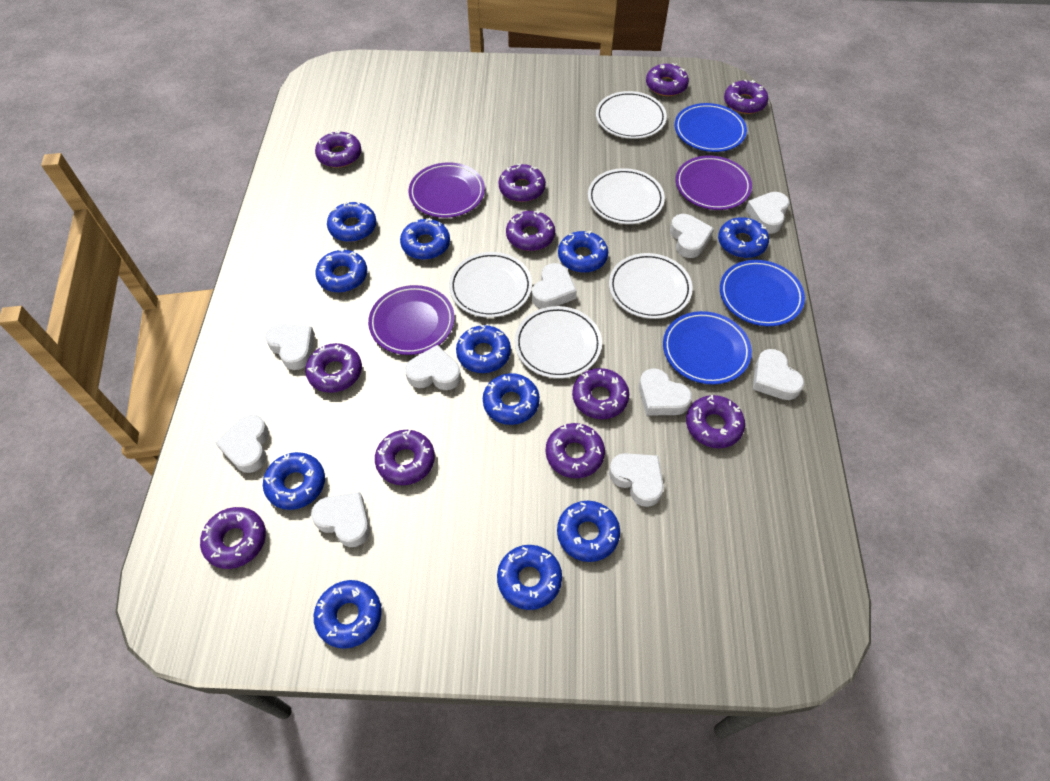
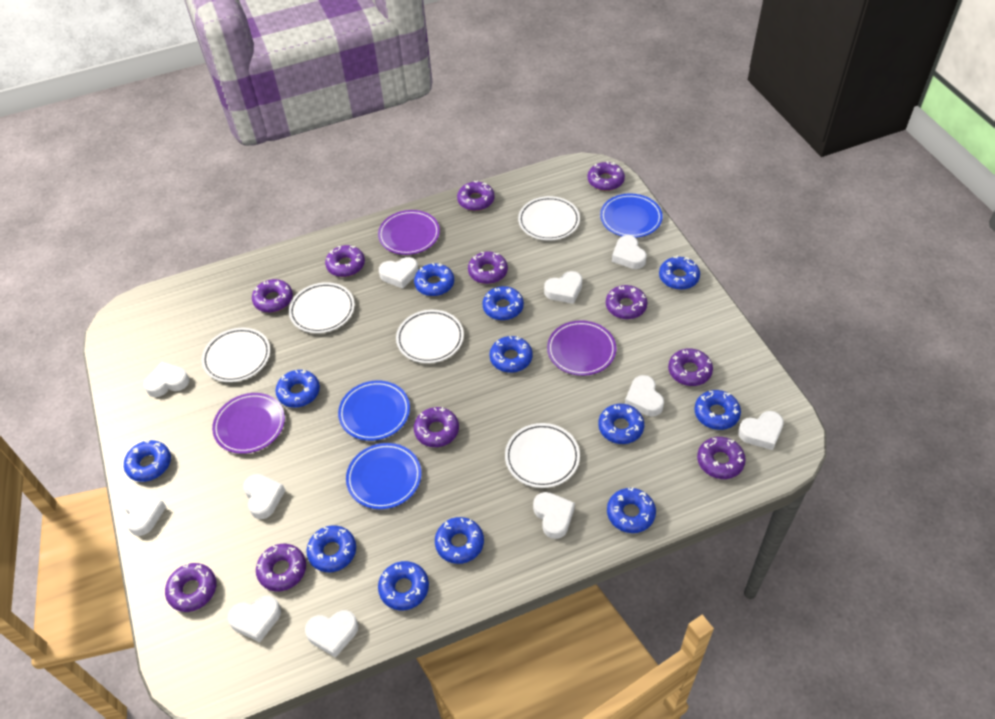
blue donut: 11 -> 12
white heart: 10 -> 11

